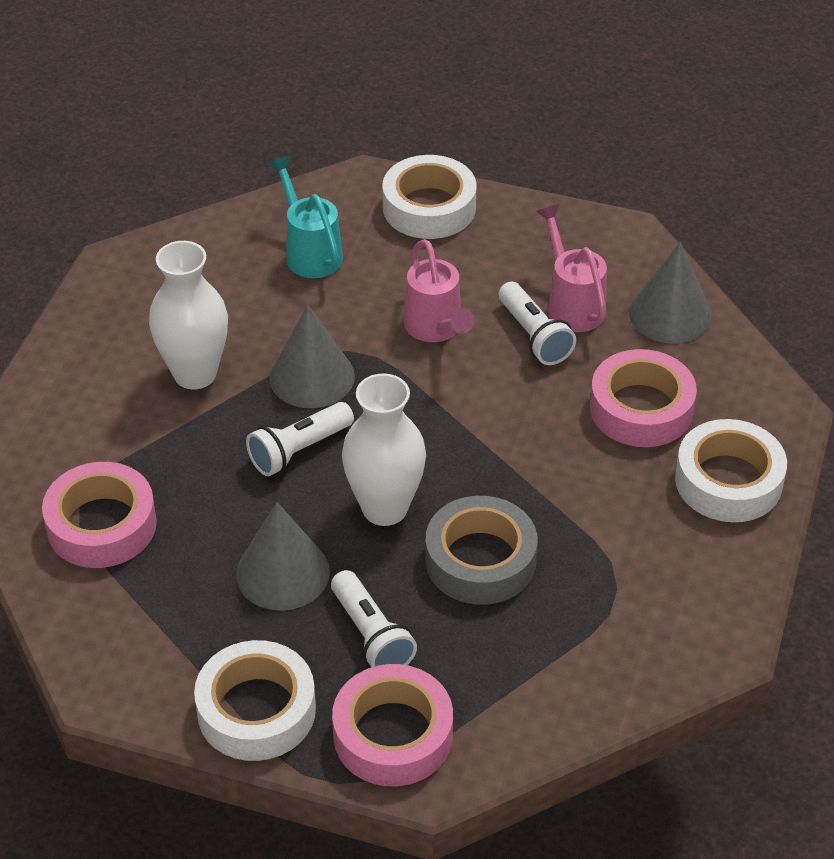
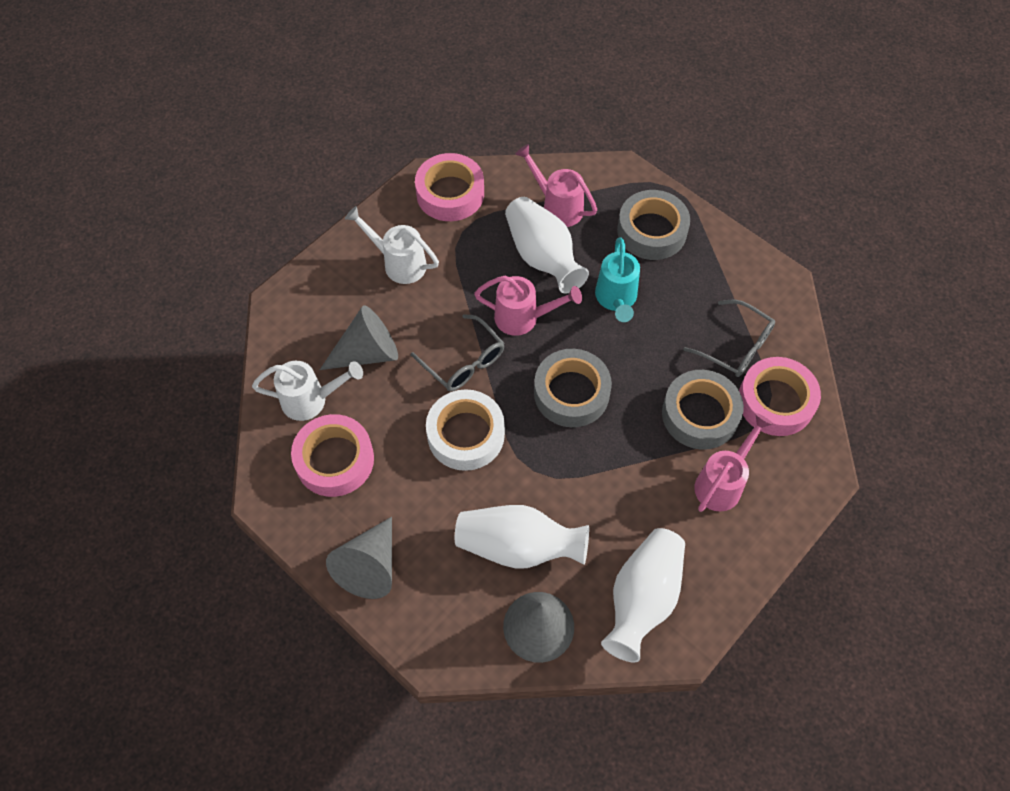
grey glasses: 0 -> 2
grey tape: 1 -> 3
pink watering can: 2 -> 3
white flashlight: 3 -> 0
white tape: 3 -> 1
white vase: 2 -> 3
white watering can: 0 -> 2

